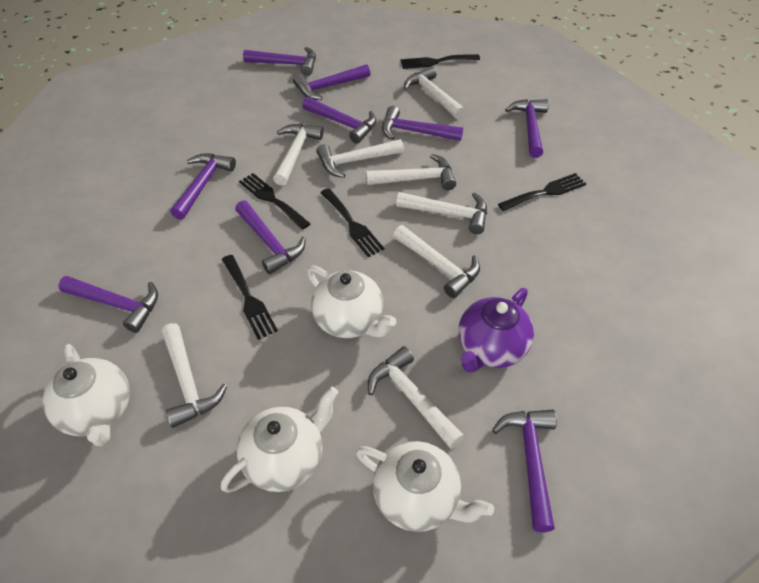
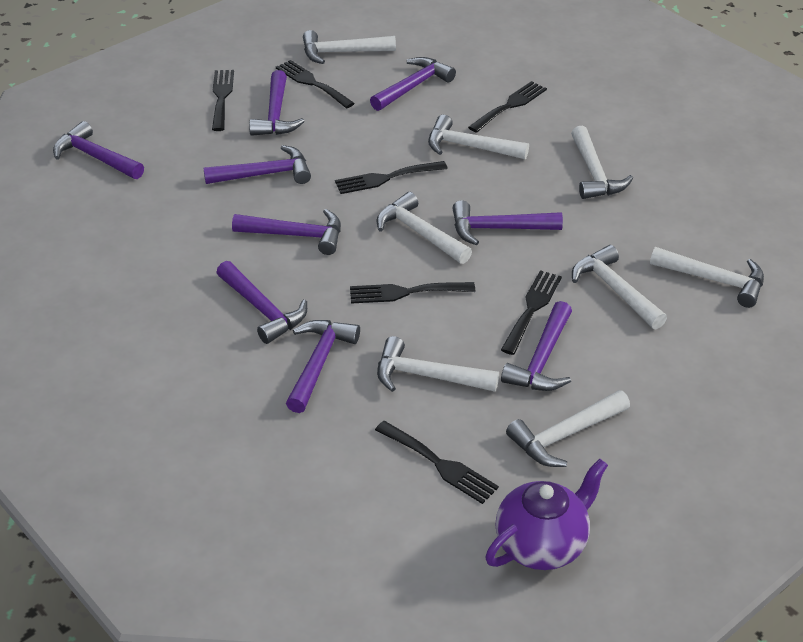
black fork: 5 -> 7
white teapot: 4 -> 0

